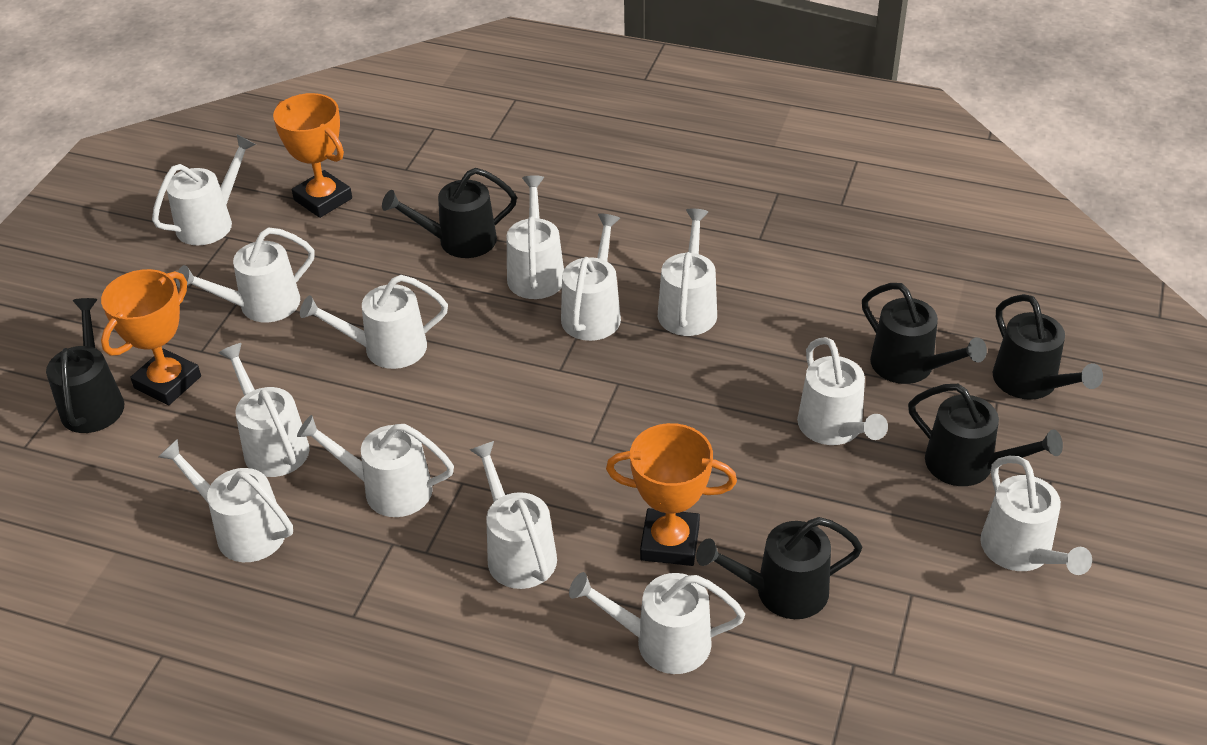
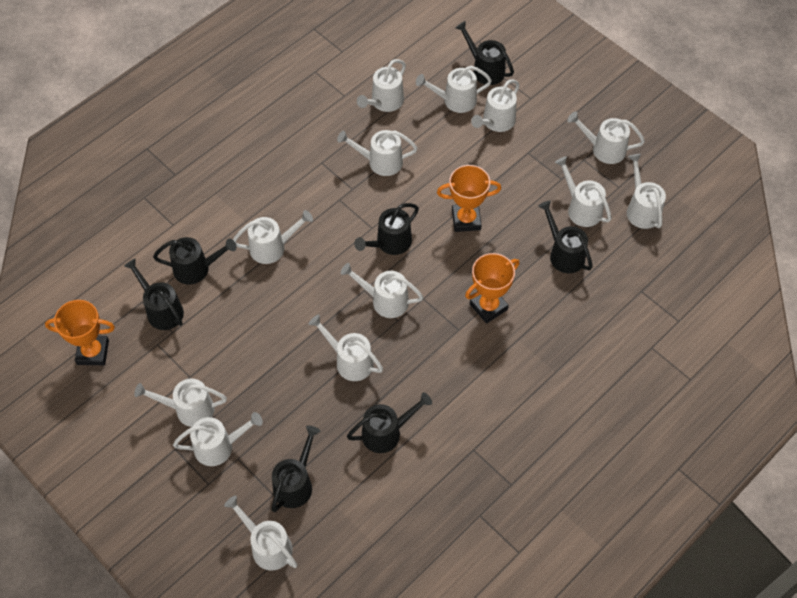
black watering can: 6 -> 7

